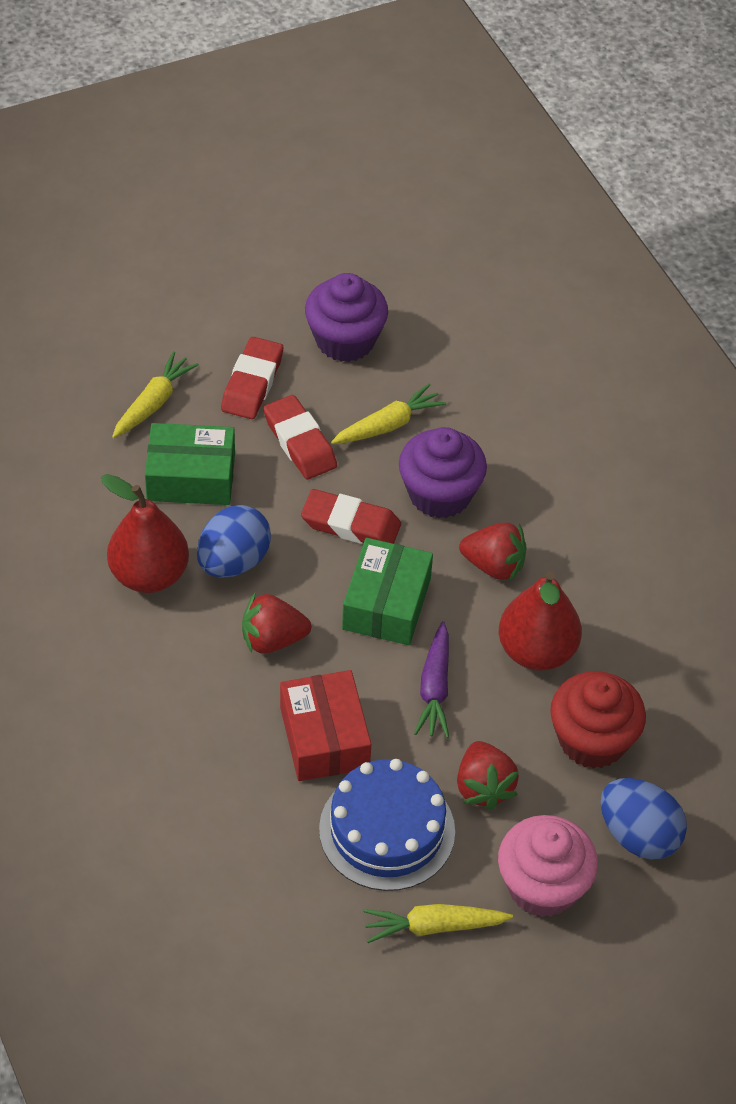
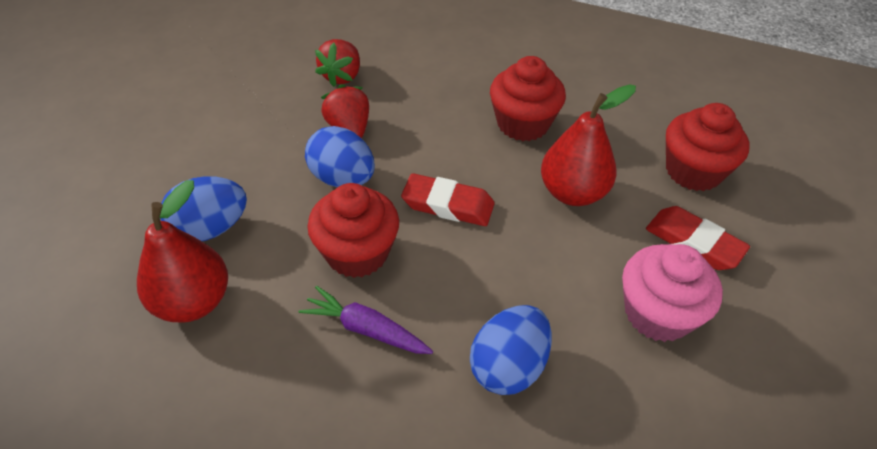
blue cake: 1 -> 0
blue egg: 2 -> 3
green box: 2 -> 0
purple cupcake: 2 -> 0
red box: 1 -> 0
red cupcake: 1 -> 3
red eraser: 3 -> 2
red strawberry: 3 -> 2
yellow carrot: 3 -> 0

